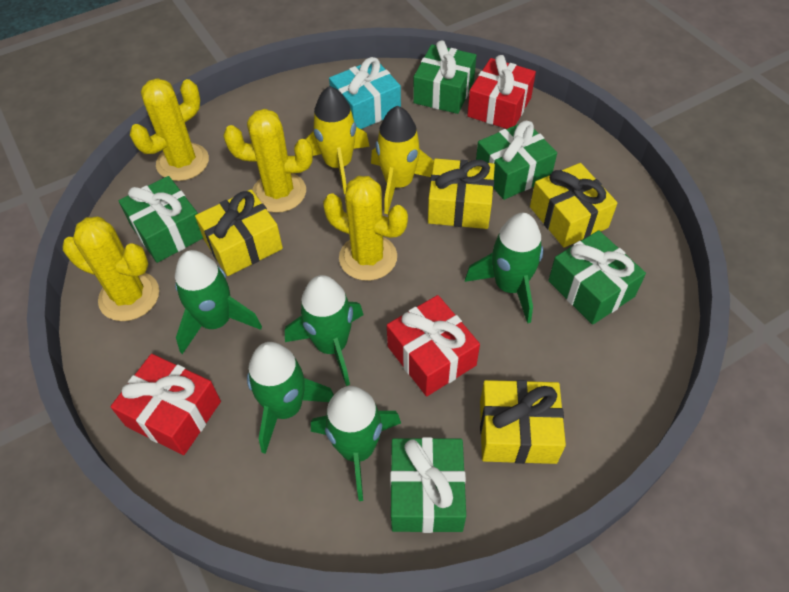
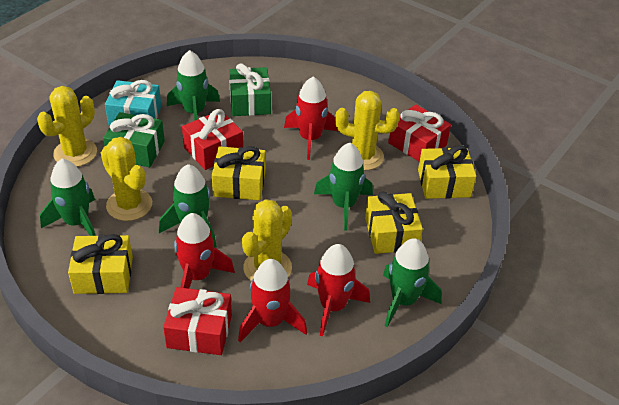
green gift: 5 -> 2
red rocket: 0 -> 4
yellow rocket: 2 -> 0

